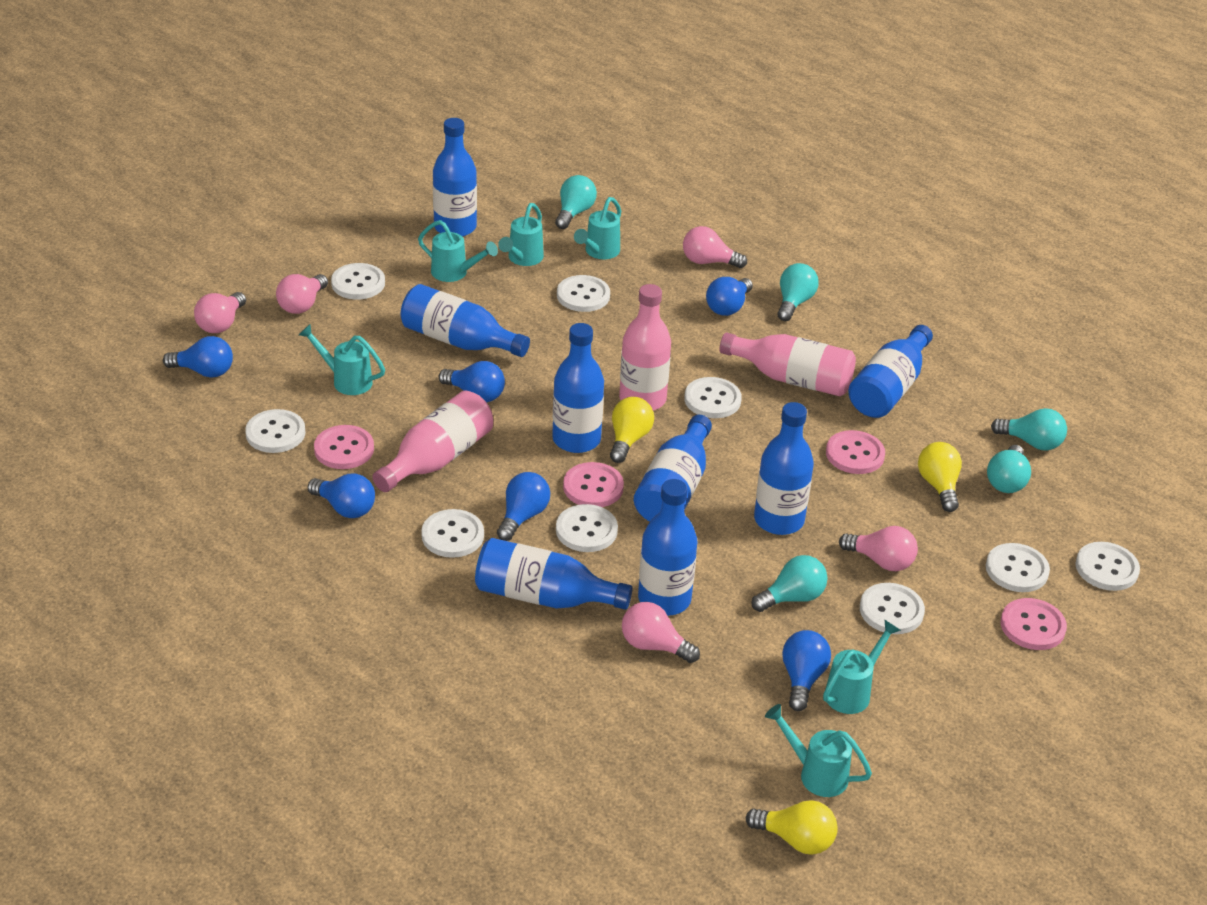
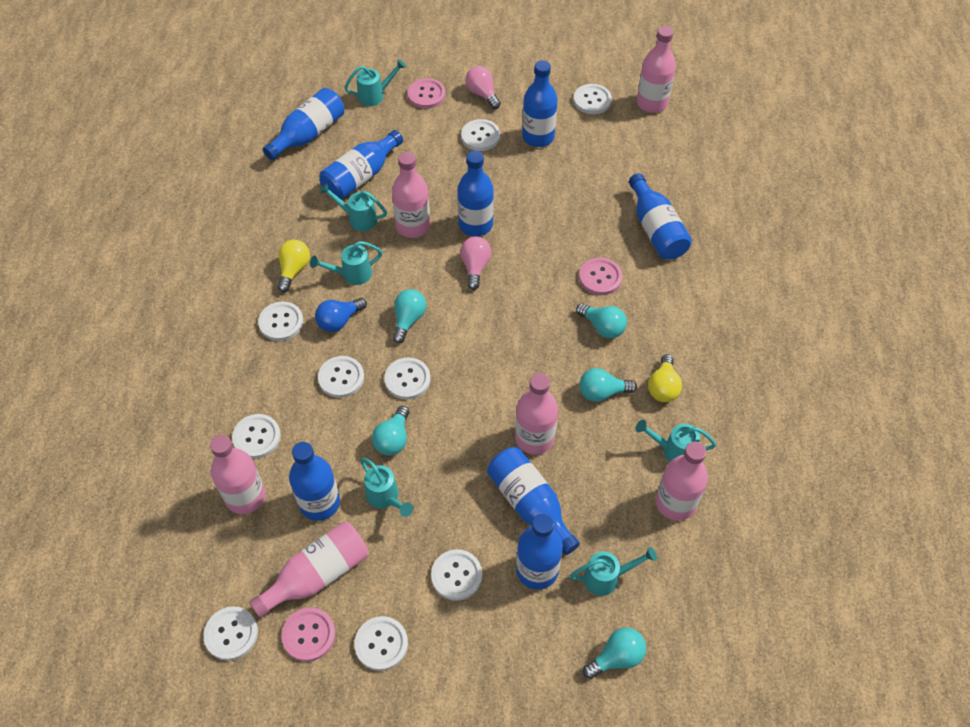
blue light bulb: 6 -> 1
pink bottle: 3 -> 6
pink button: 4 -> 3
pink light bulb: 5 -> 2
yellow light bulb: 3 -> 2

